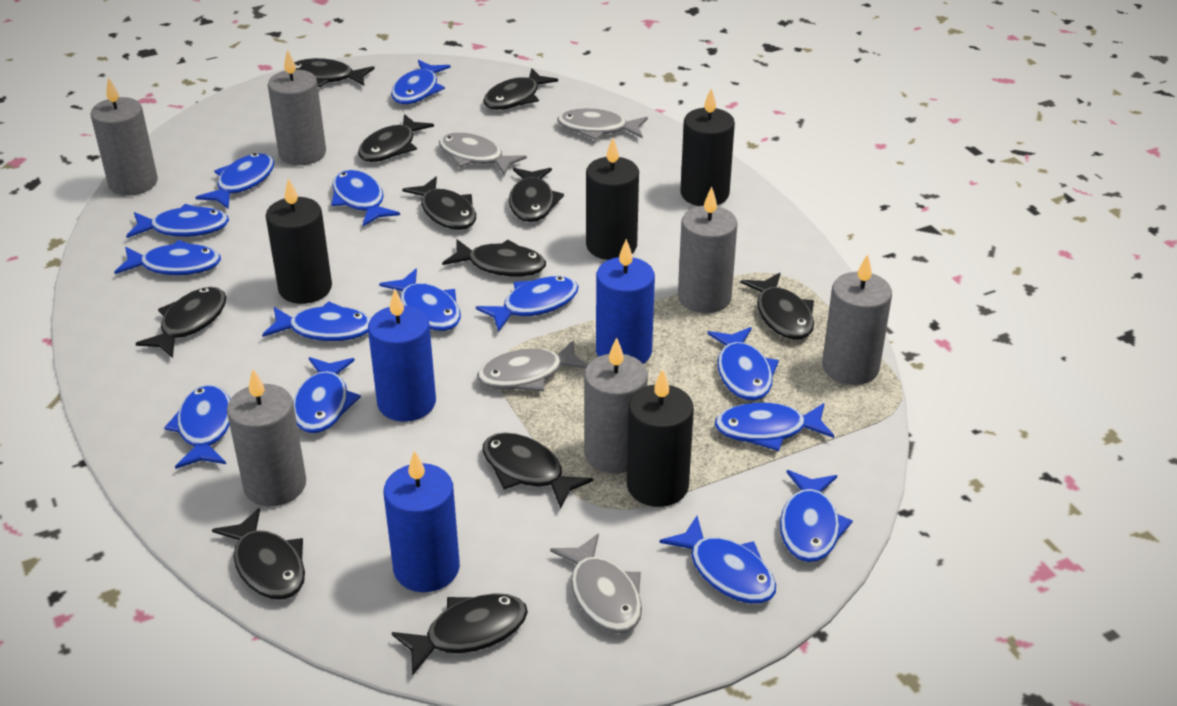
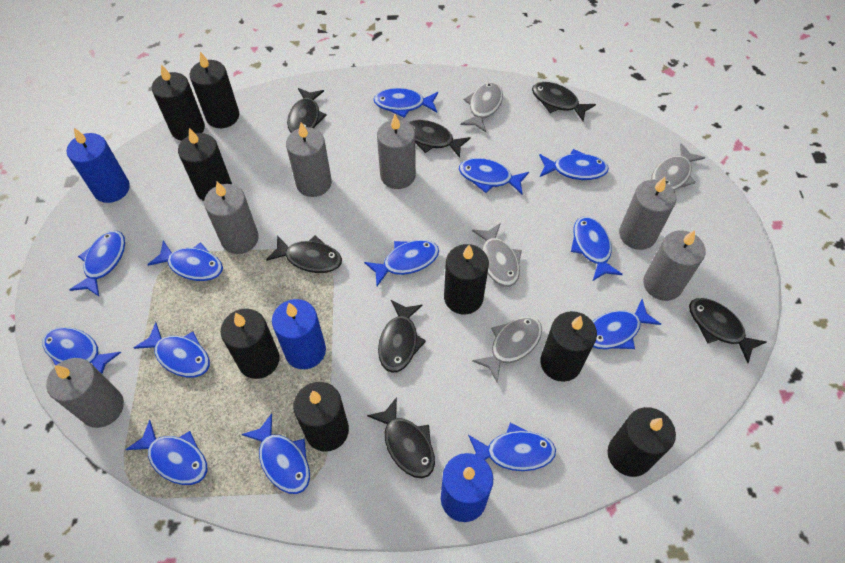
black candle: 4 -> 8
black fish: 11 -> 7
blue fish: 14 -> 13

